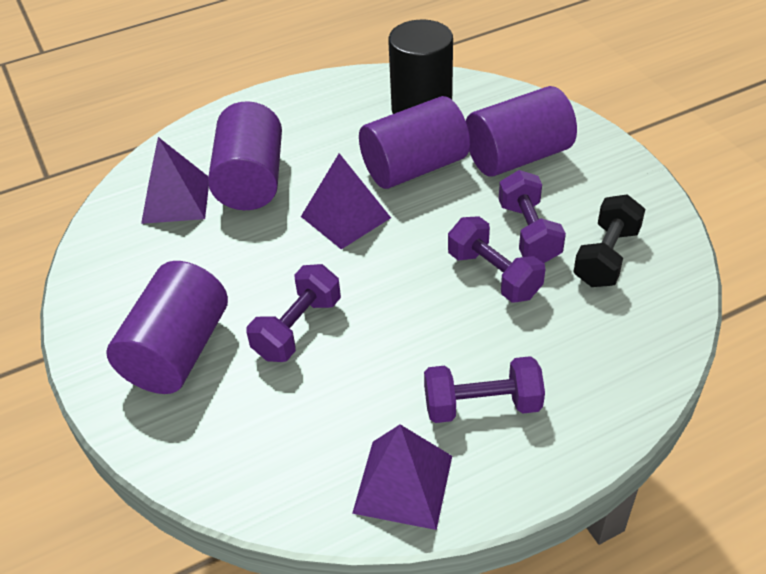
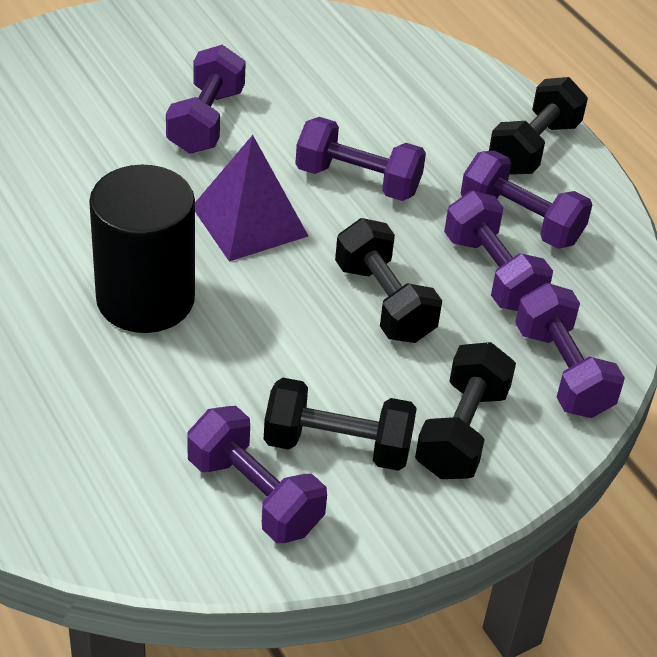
black dumbbell: 1 -> 4
purple cylinder: 4 -> 0
purple dumbbell: 4 -> 6
purple pyramid: 3 -> 1

